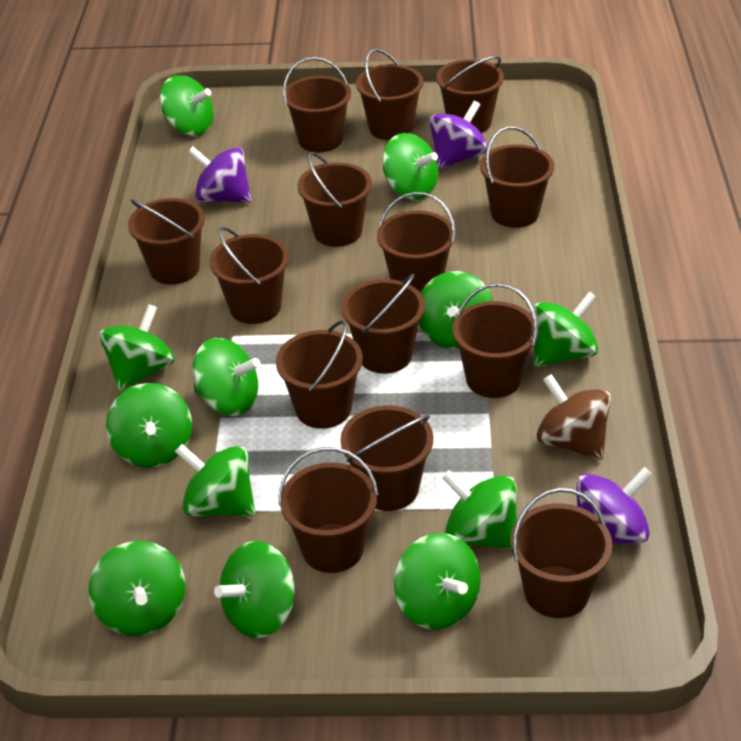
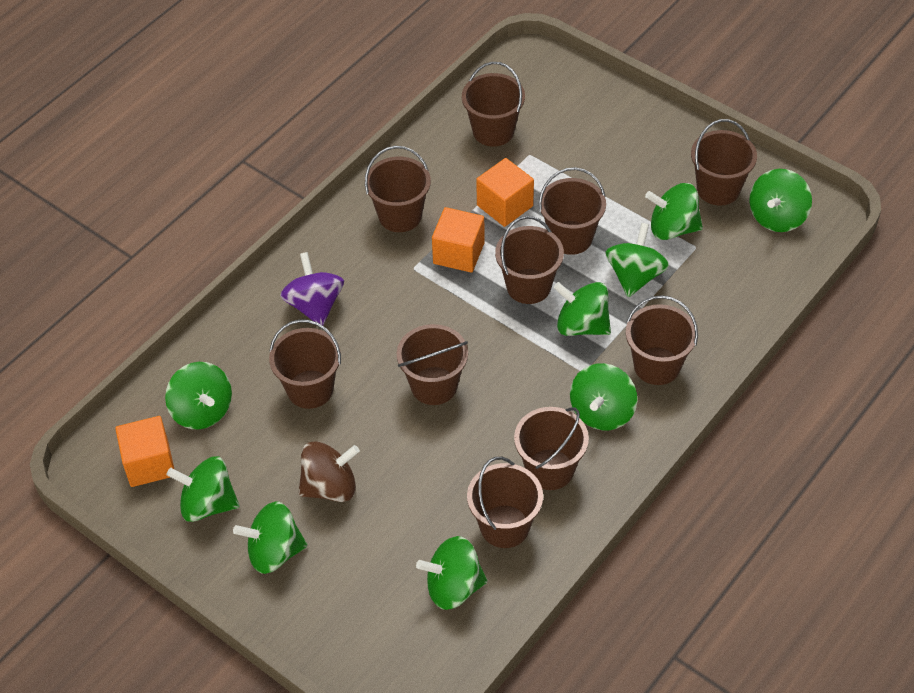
brown bucket: 14 -> 10
green spinning top: 12 -> 9
orange cube: 0 -> 3
purple spinning top: 3 -> 1

